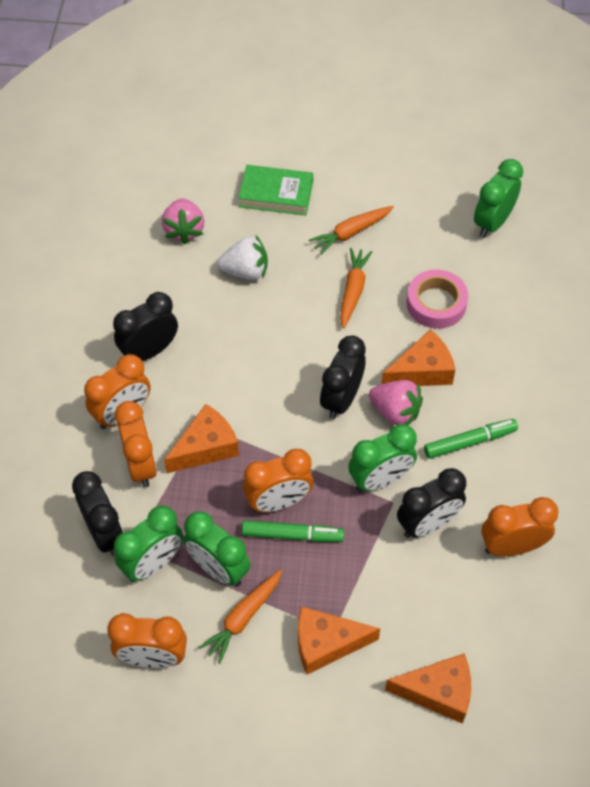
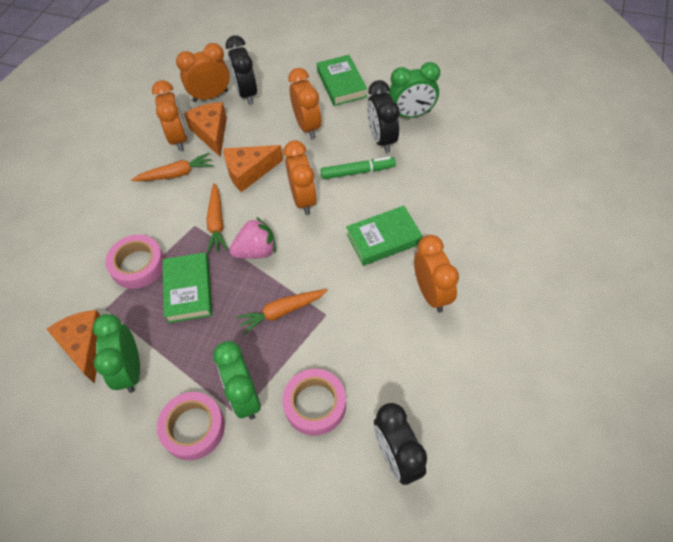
black clock: 4 -> 3
green book: 1 -> 3
green clock: 4 -> 3
green marker: 2 -> 1
orange cheese: 4 -> 3
pink strawberry: 2 -> 1
pink tape: 1 -> 3
white strawberry: 1 -> 0

